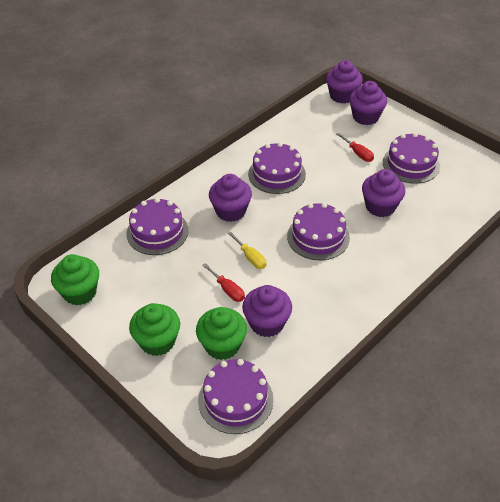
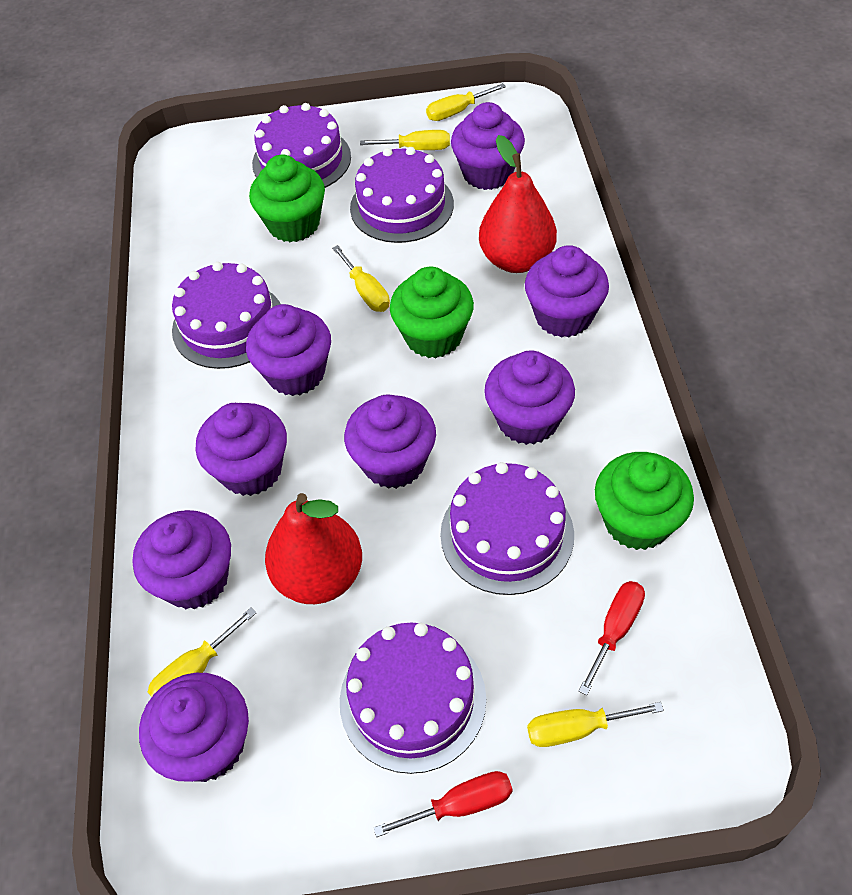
purple cupcake: 5 -> 8
red pear: 0 -> 2
yellow screwdriver: 1 -> 5

